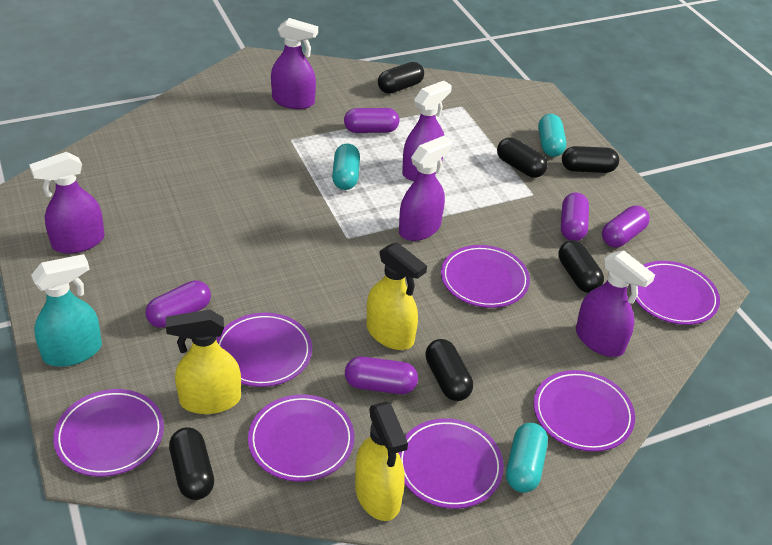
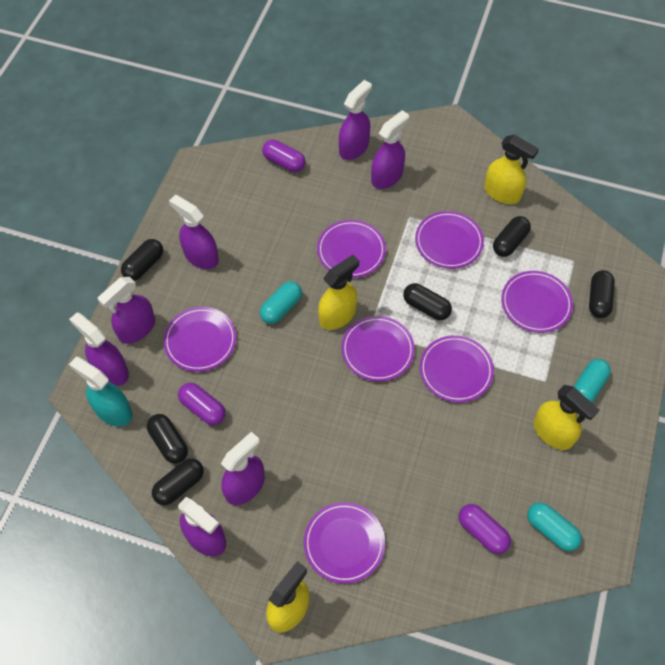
purple capsule: 5 -> 3
purple spray bottle: 5 -> 7
yellow spray bottle: 3 -> 4

